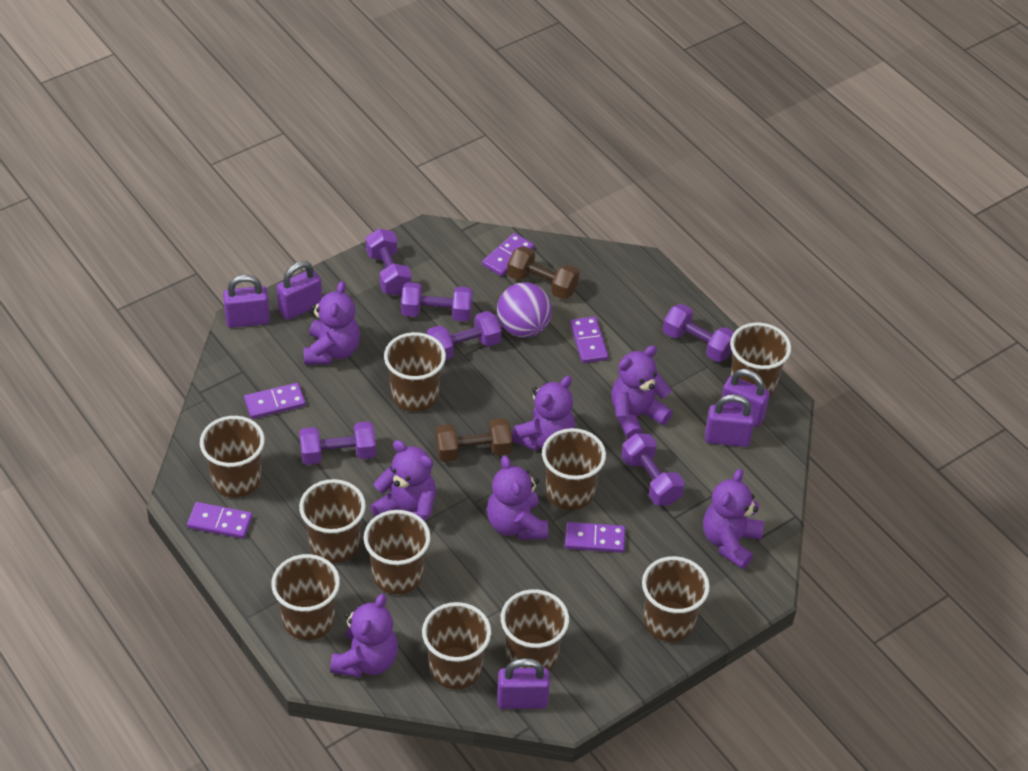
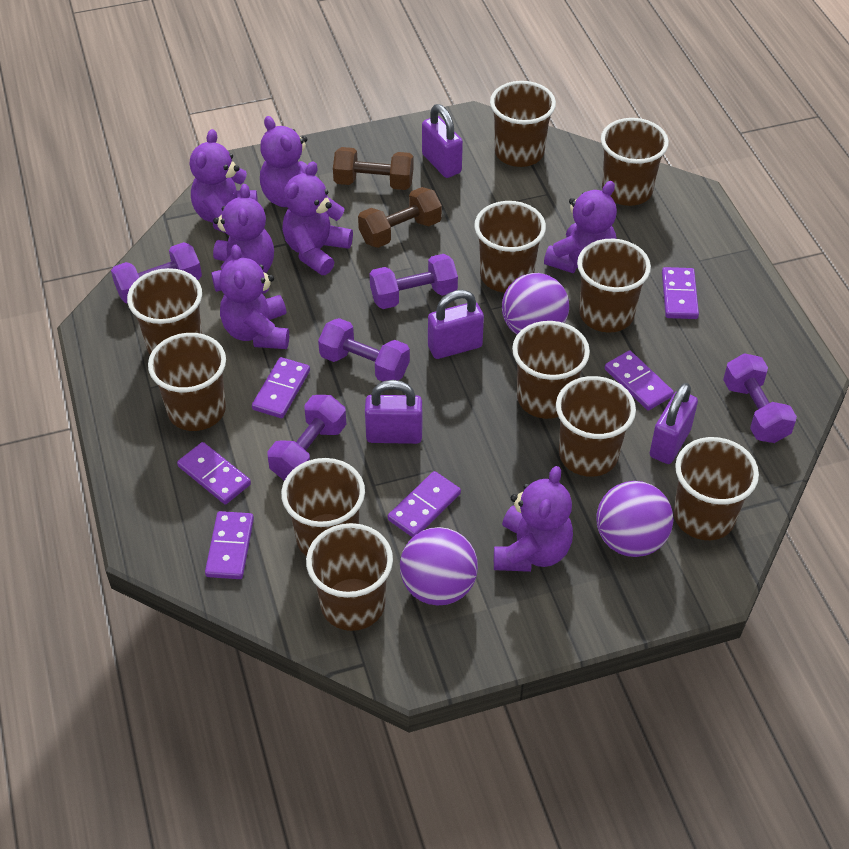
brown cup: 10 -> 11
purple ball: 1 -> 3
purple domino: 5 -> 6
purple dumbbell: 6 -> 5
purple padlock: 5 -> 4

